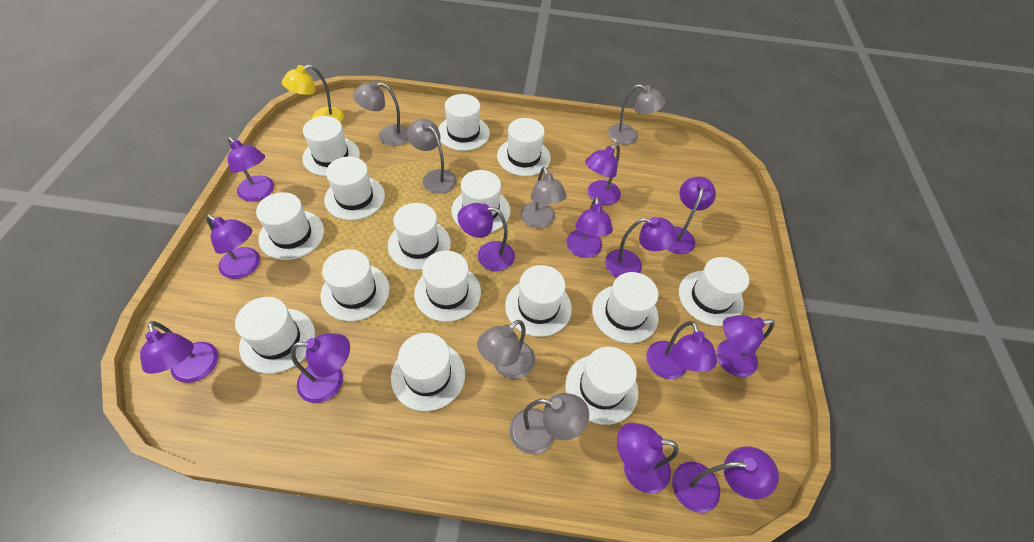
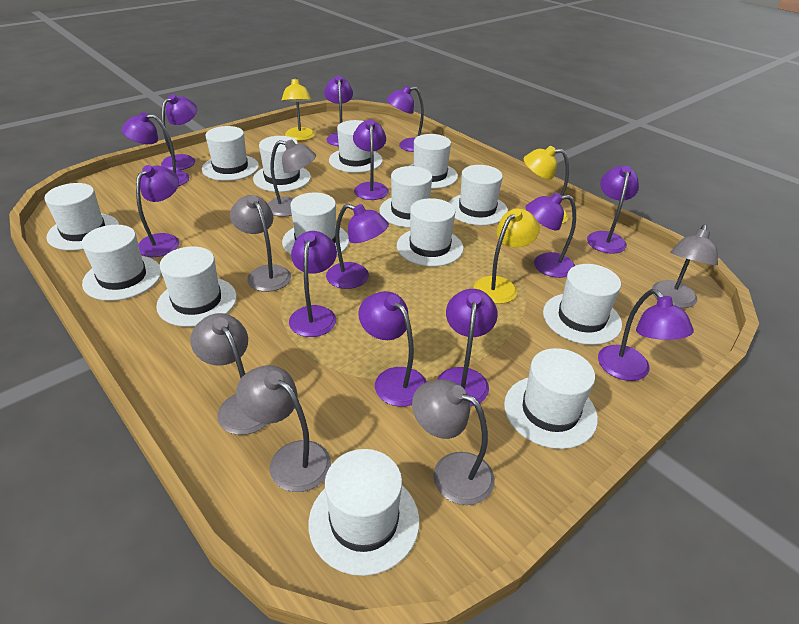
white hat: 15 -> 14
yellow lamp: 1 -> 3

